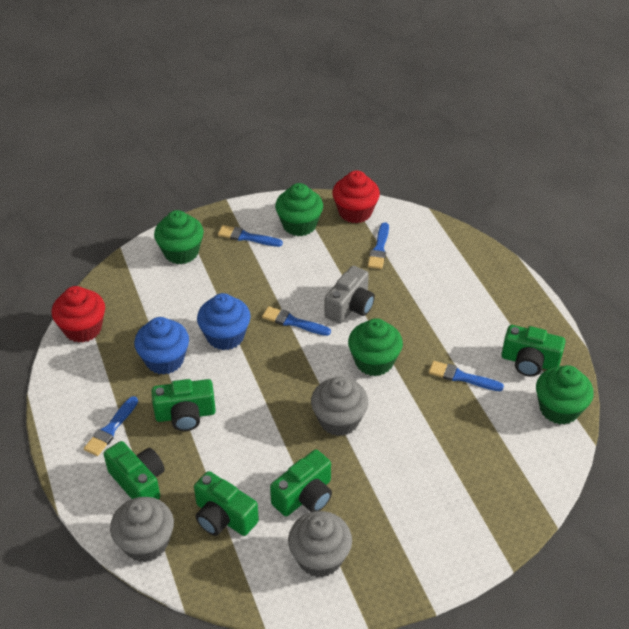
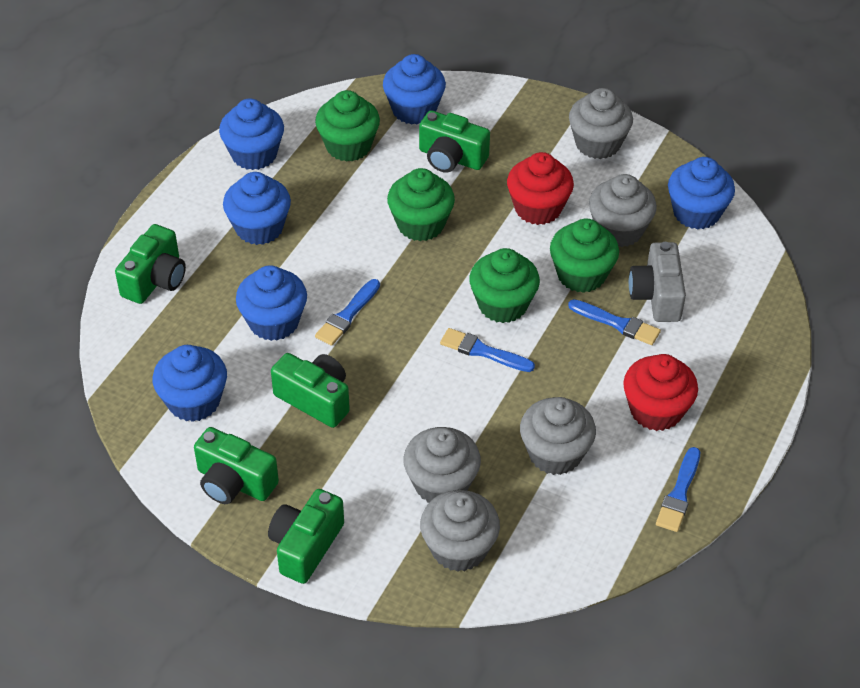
blue brush: 5 -> 4
blue cupcake: 2 -> 6
grey cupcake: 3 -> 5

